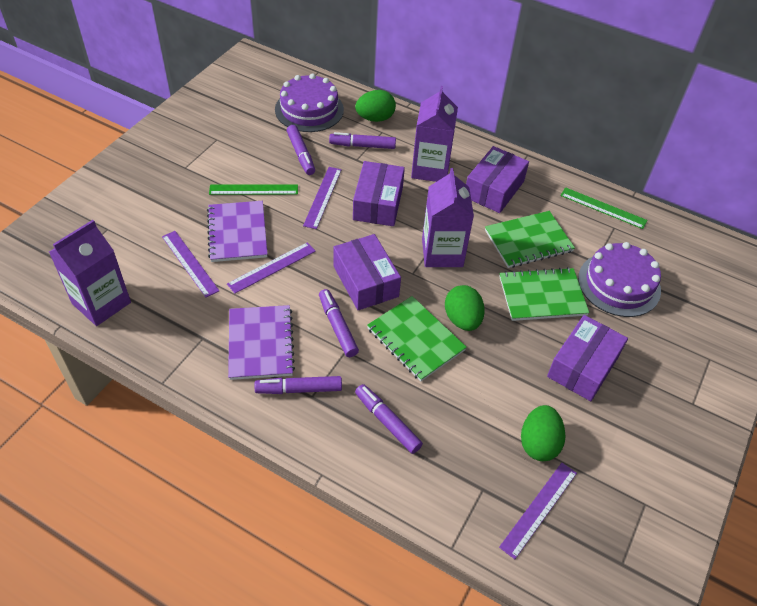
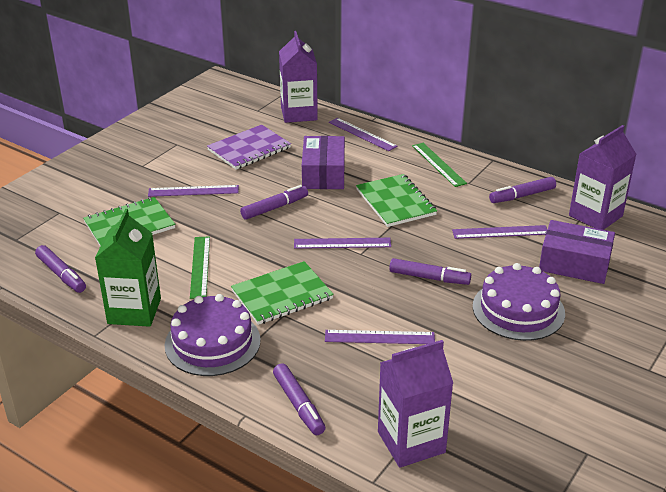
green carton: 0 -> 1
green egg: 3 -> 0
purple box: 4 -> 2
purple notebook: 2 -> 1
purple ruler: 4 -> 5

